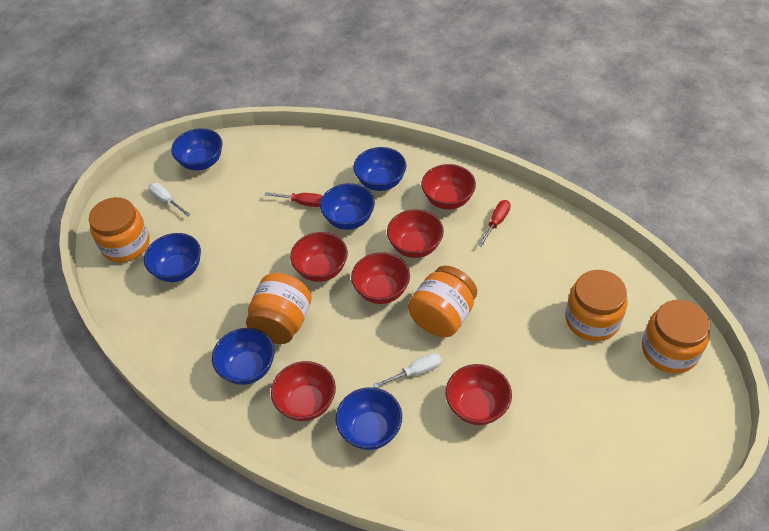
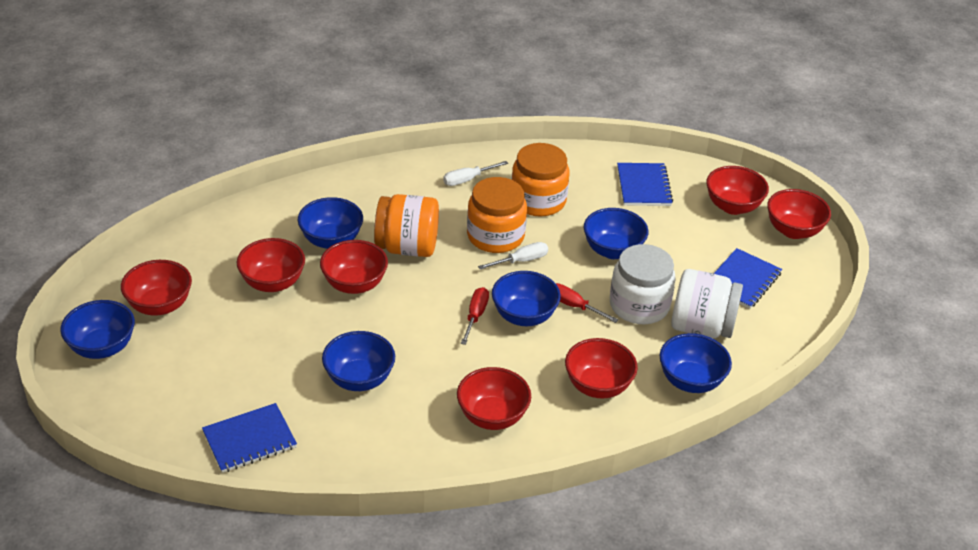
blue notebook: 0 -> 3
orange jar: 5 -> 3
red bowl: 6 -> 7
white jar: 0 -> 2

